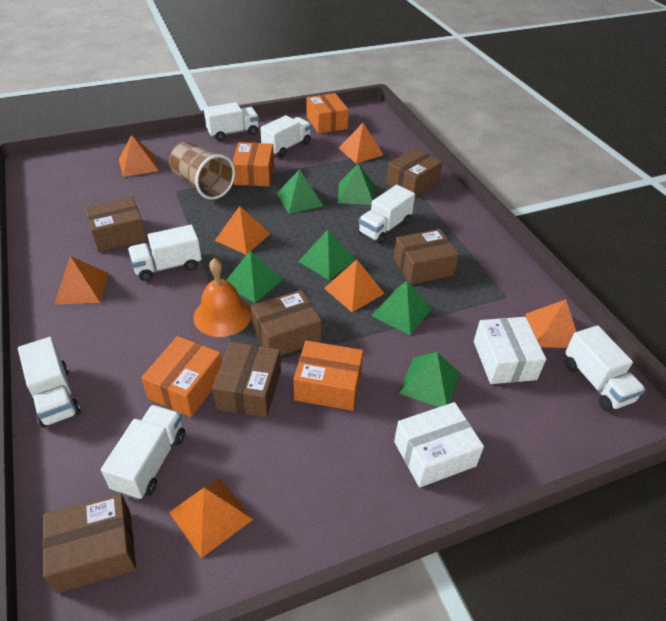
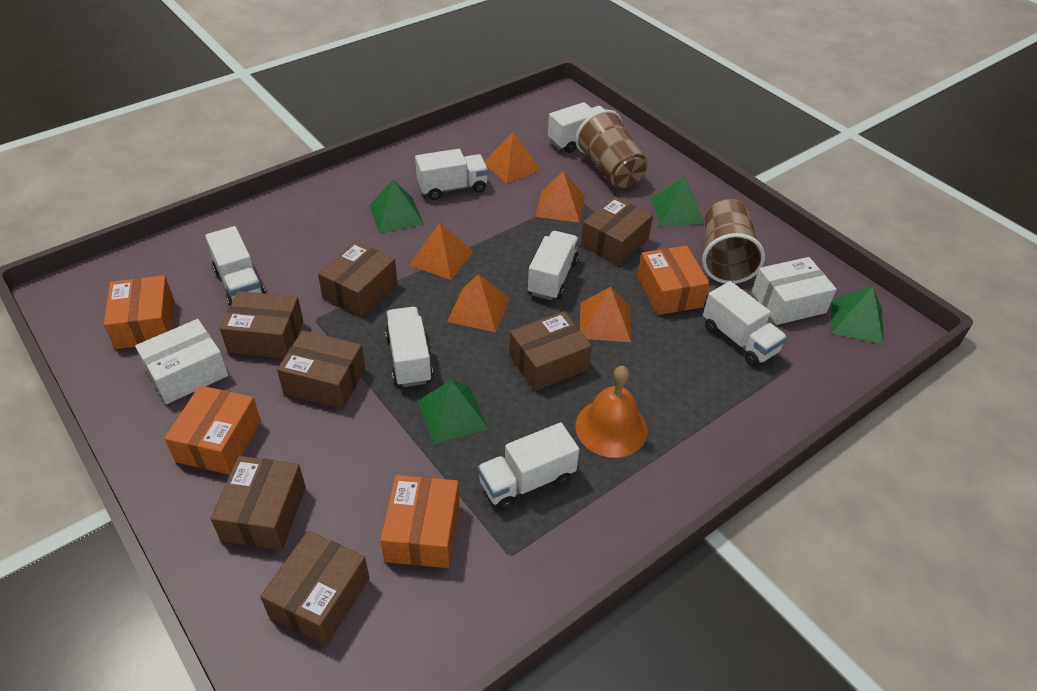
brown box: 6 -> 7
brown cup: 1 -> 2
green pyramid: 6 -> 4
orange pyramid: 7 -> 5

